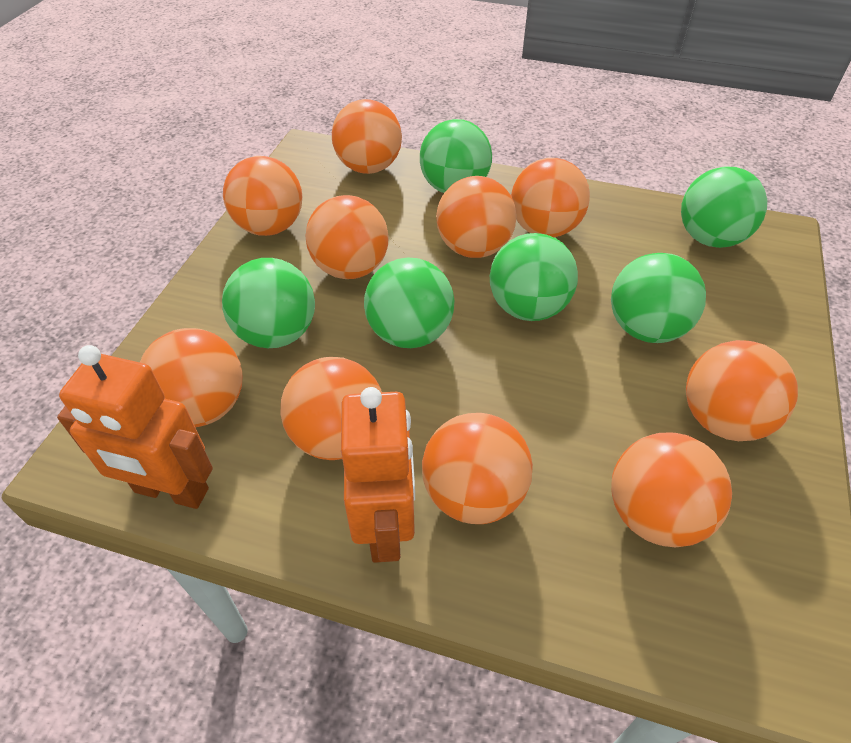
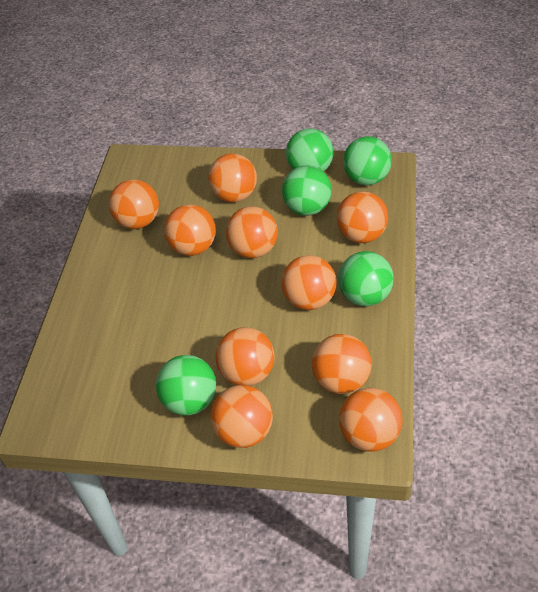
green ball: 6 -> 5
orange robot: 2 -> 0

